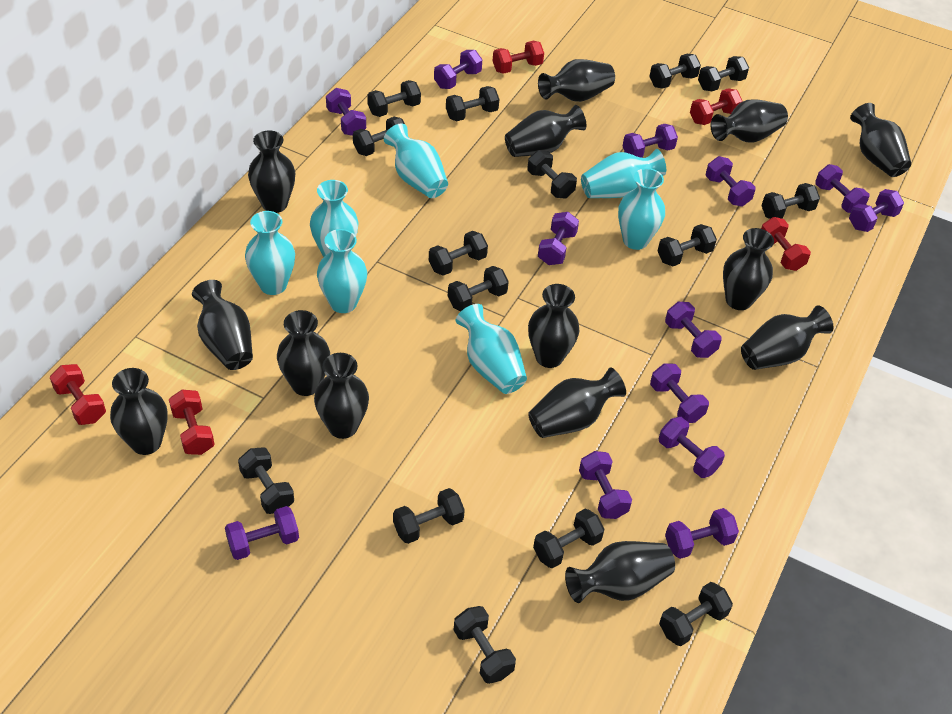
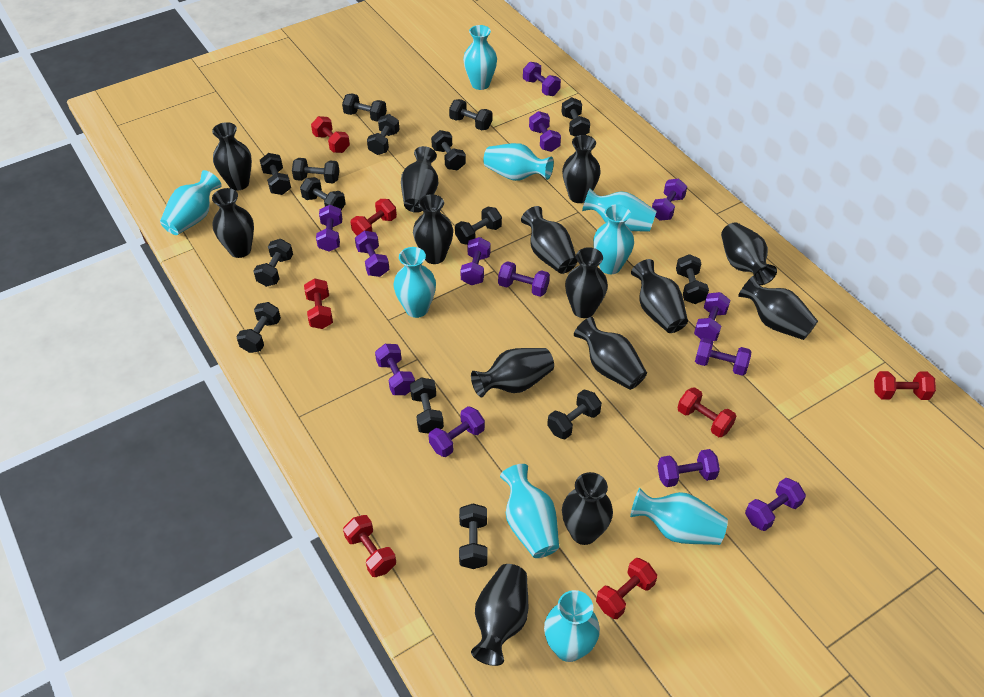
red dumbbell: 5 -> 7
turquoise vase: 7 -> 9

